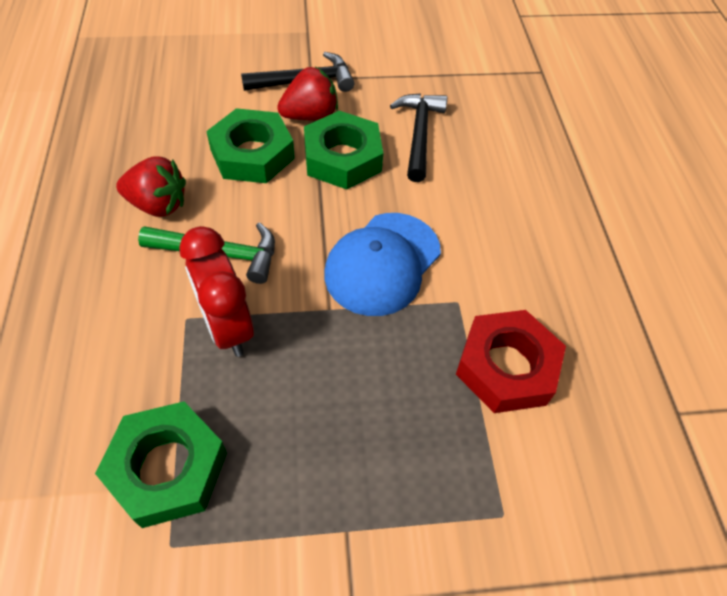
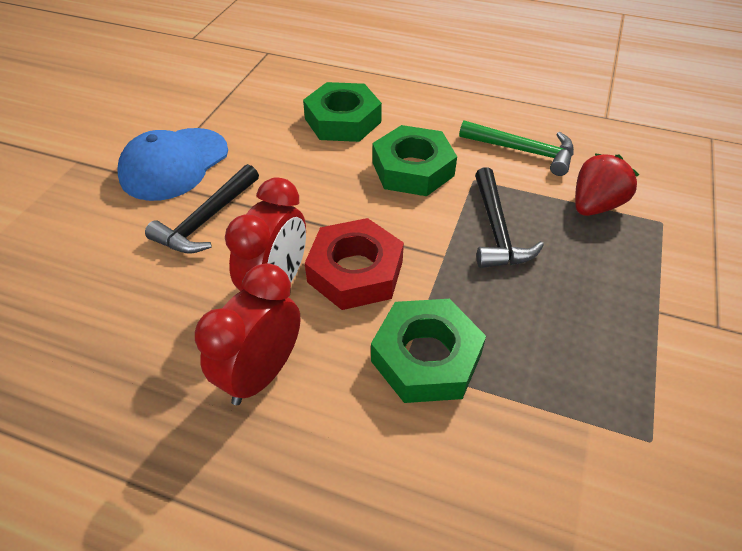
red clock: 1 -> 2
red strawberry: 2 -> 1

